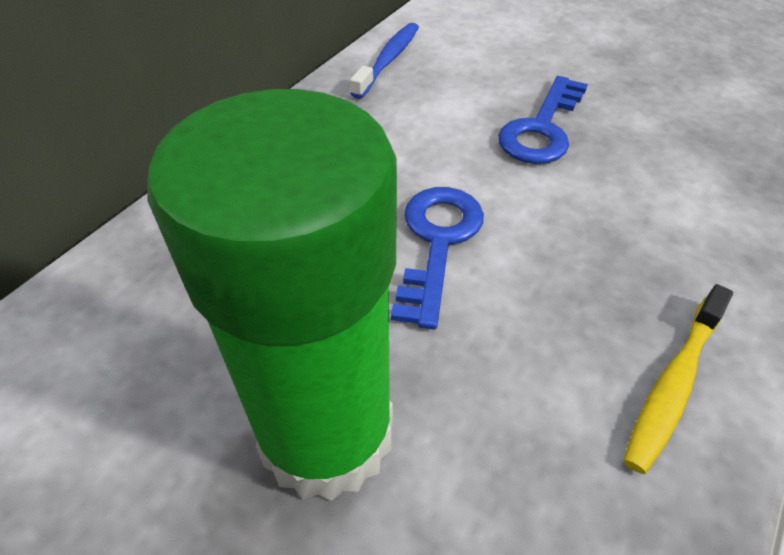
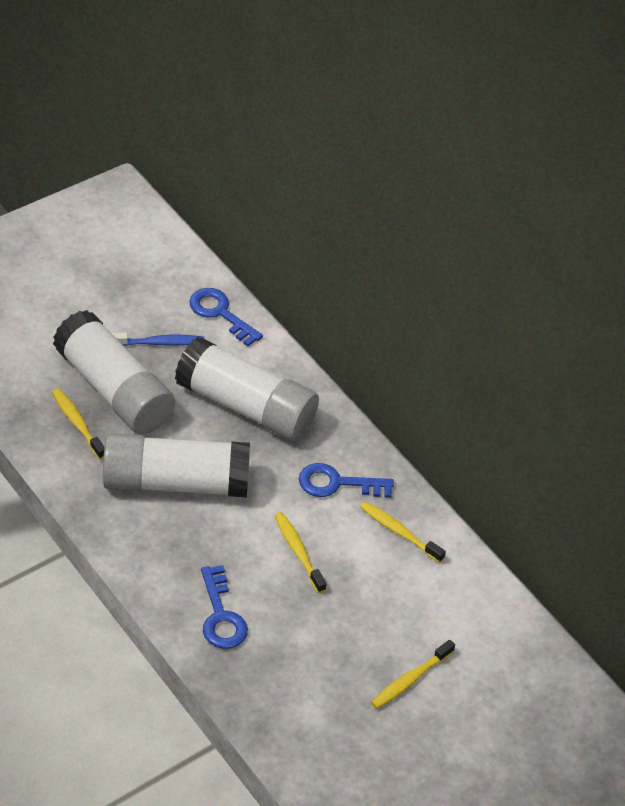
blue key: 2 -> 3
green glue stick: 1 -> 0
white glue stick: 0 -> 3
yellow toothbrush: 1 -> 4

